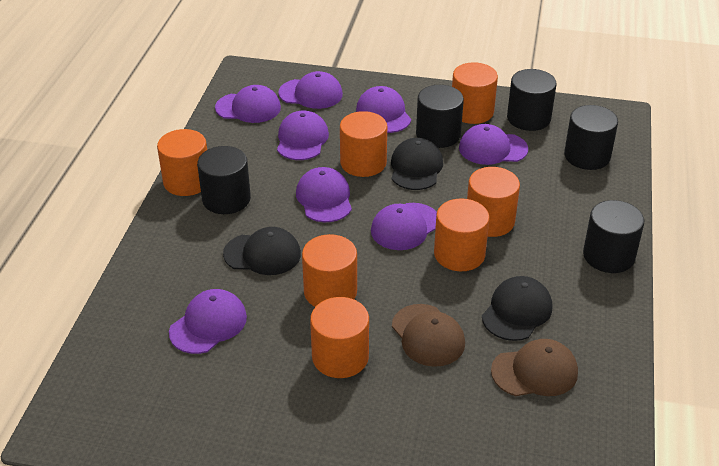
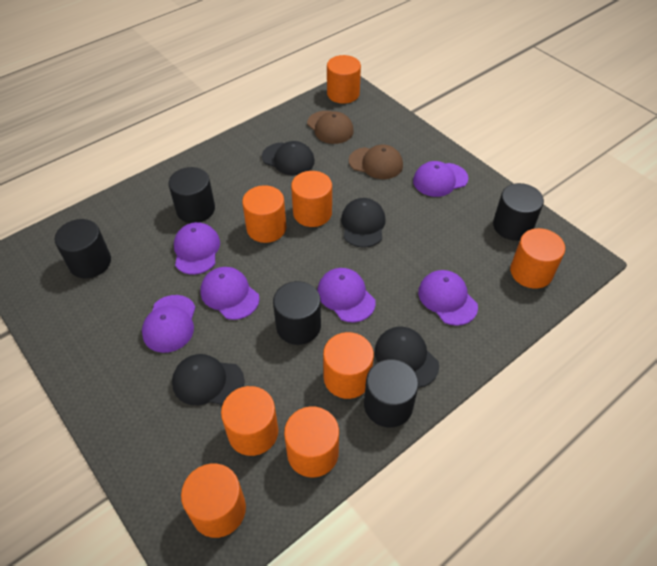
black cap: 3 -> 4
orange cylinder: 7 -> 8
purple cap: 8 -> 6

